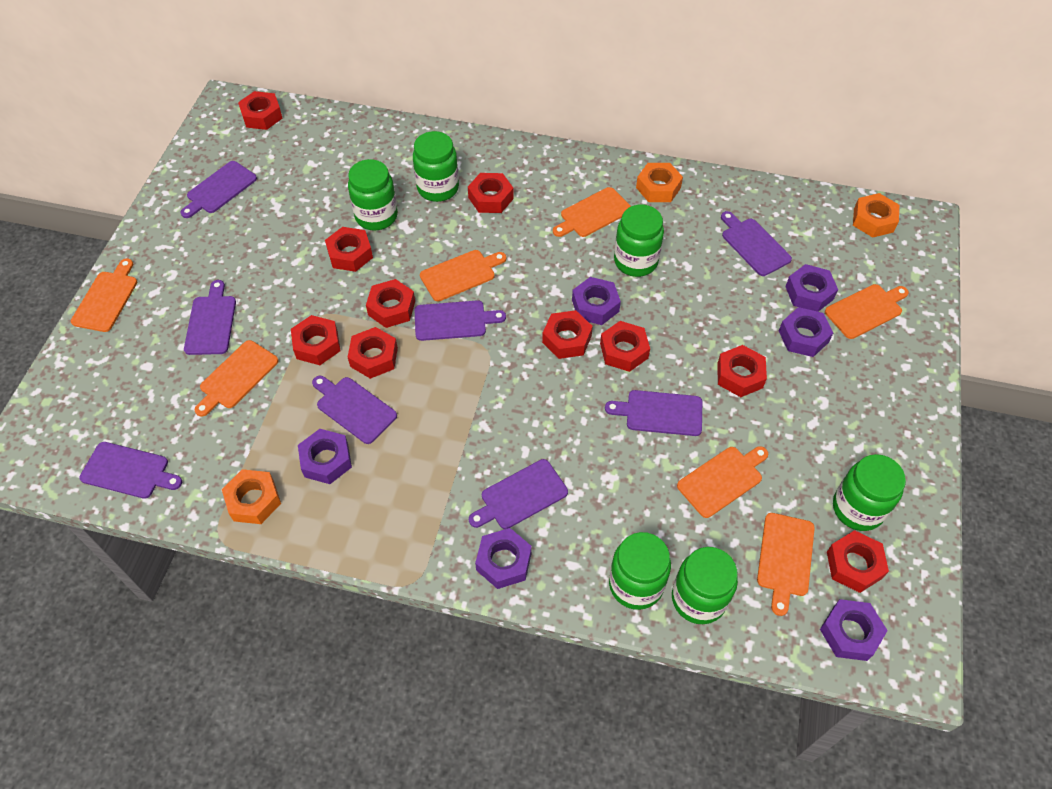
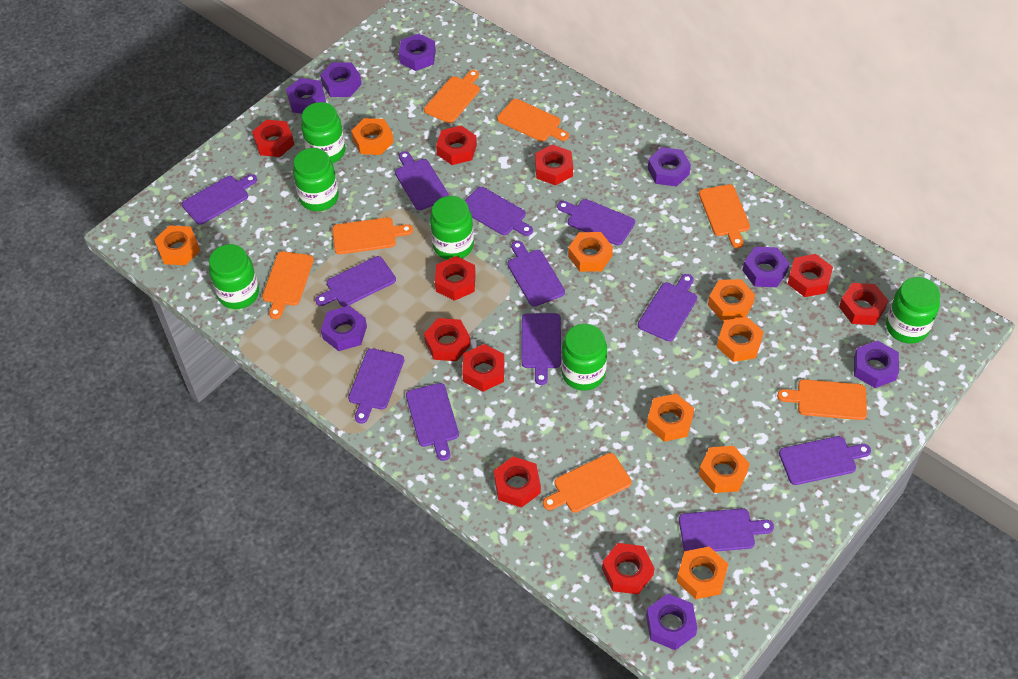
orange nut: 3 -> 8
purple cutting board: 8 -> 12
purple nut: 6 -> 8

